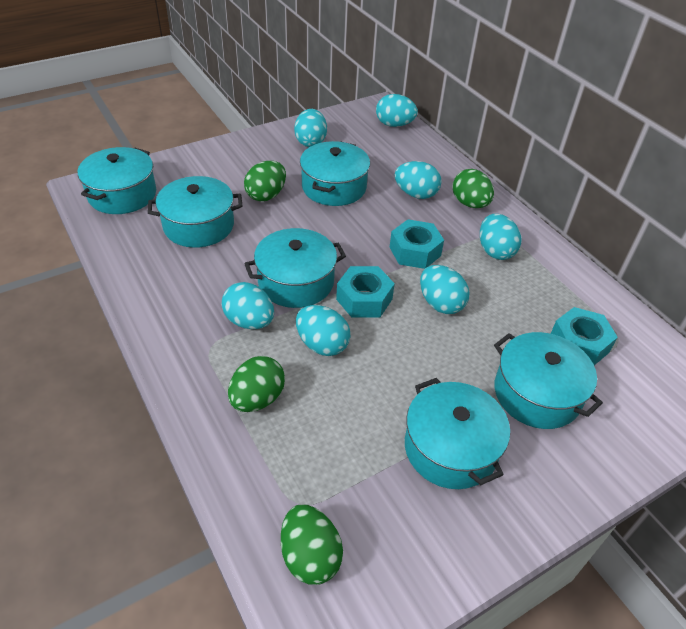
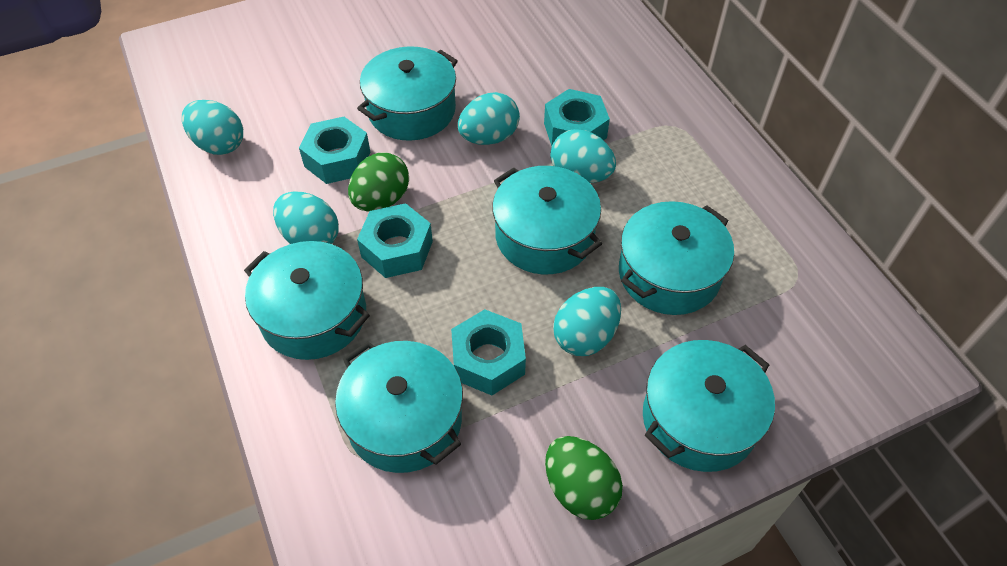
green egg: 4 -> 2
turquoise egg: 7 -> 5
turquoise nut: 3 -> 4

